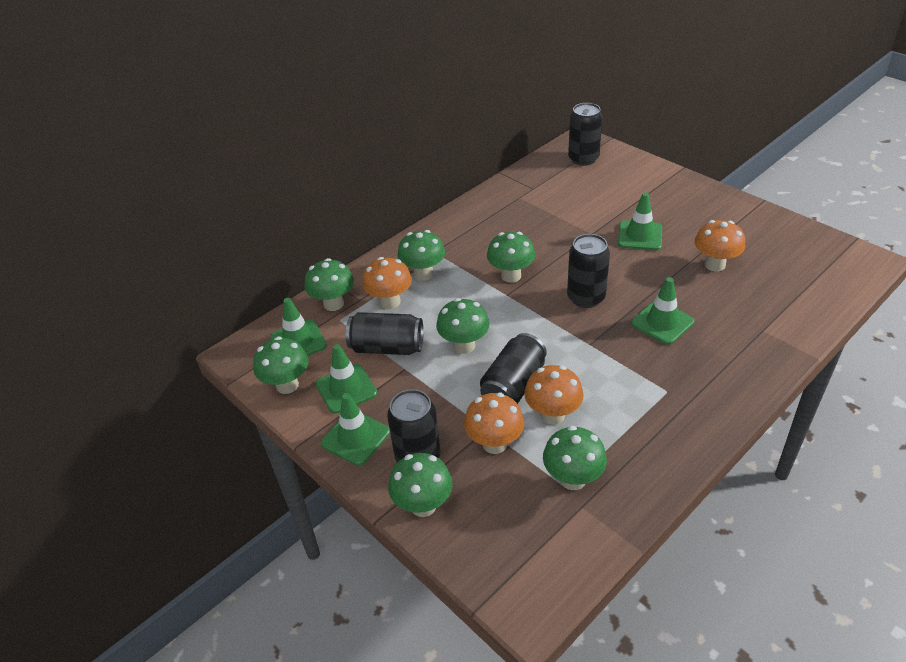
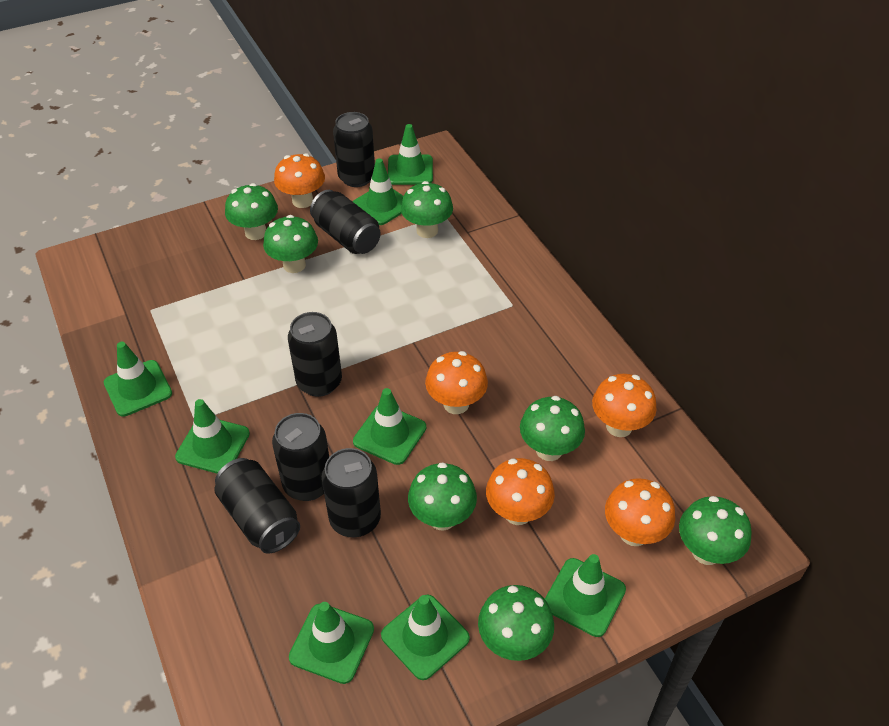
black can: 5 -> 6
green traffic cone: 5 -> 8
orange mushroom: 4 -> 5

